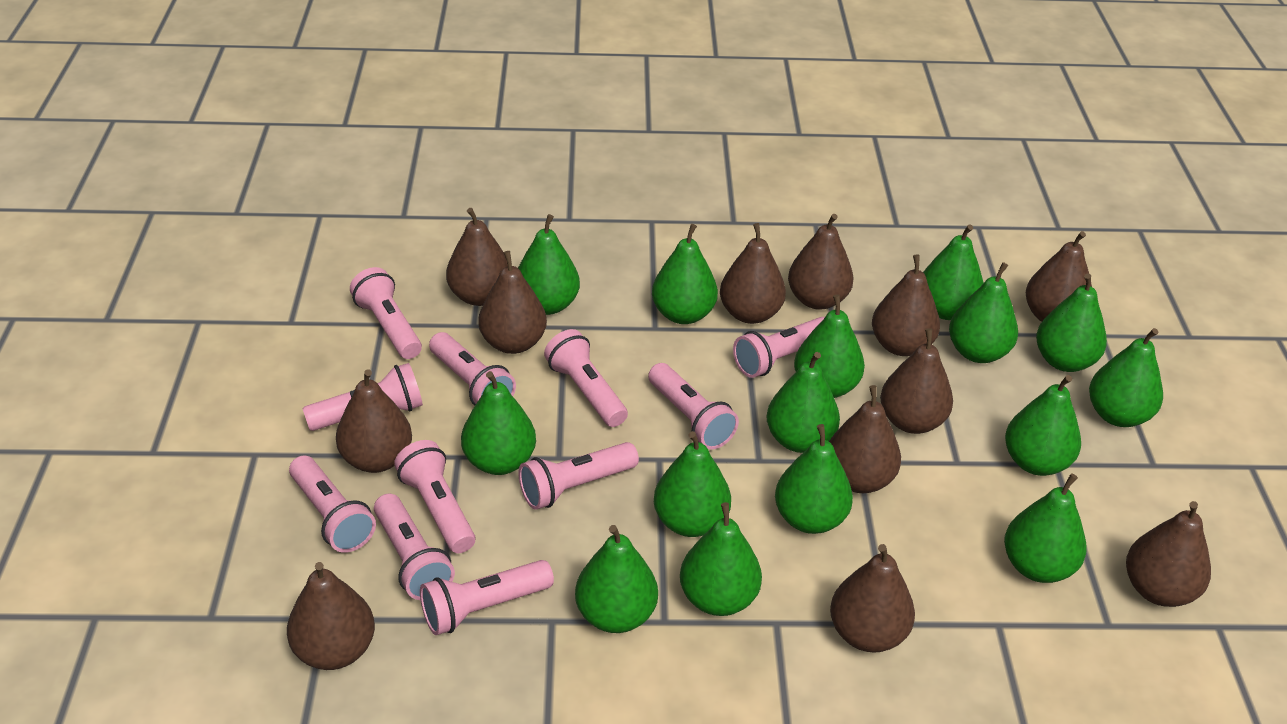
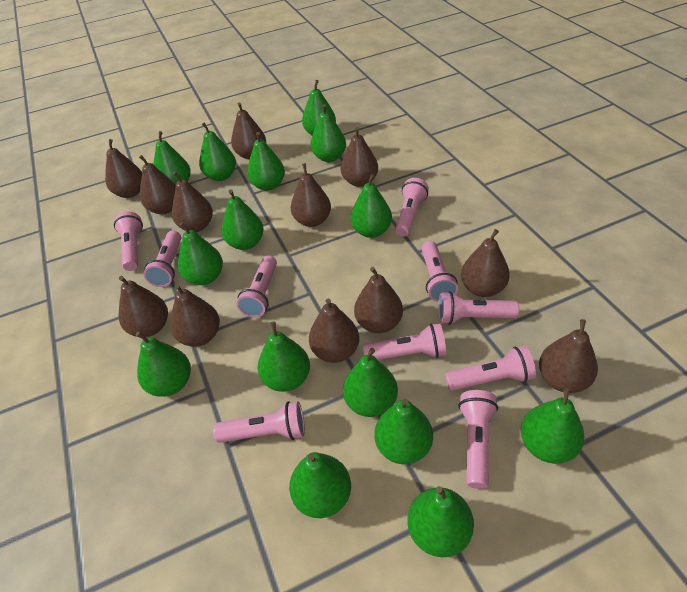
pink flashlight: 11 -> 10

